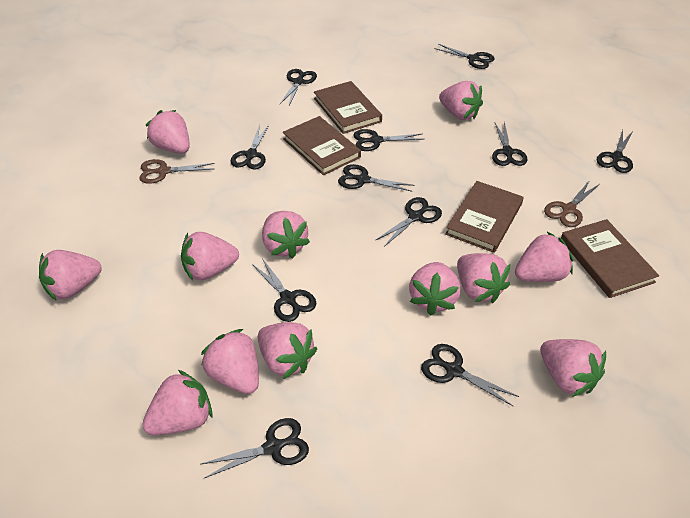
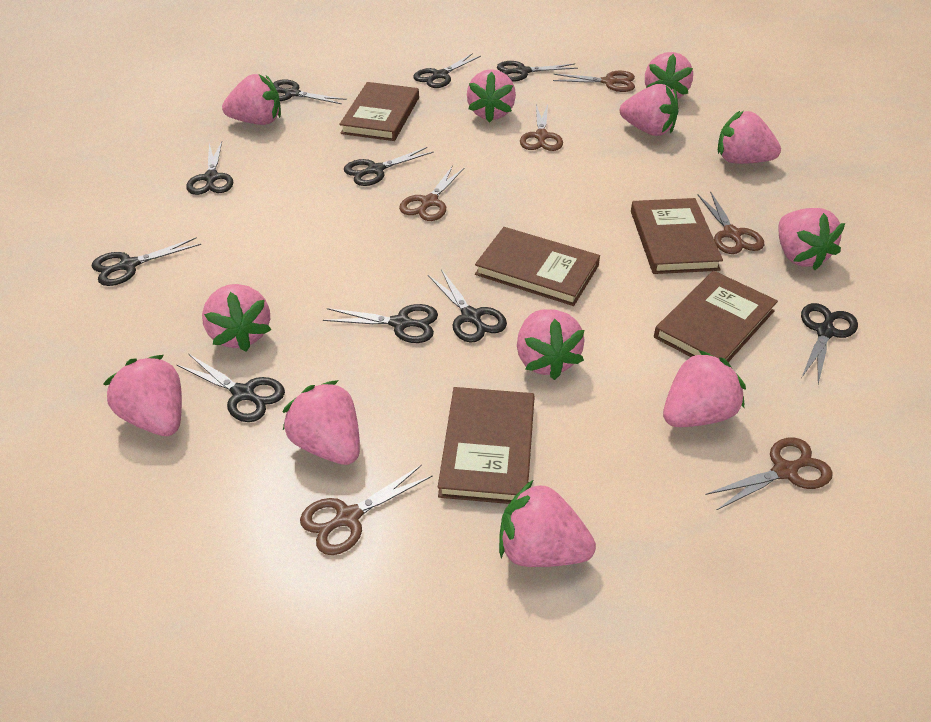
black scissors: 11 -> 10
brown book: 4 -> 5
brown scissors: 2 -> 6

